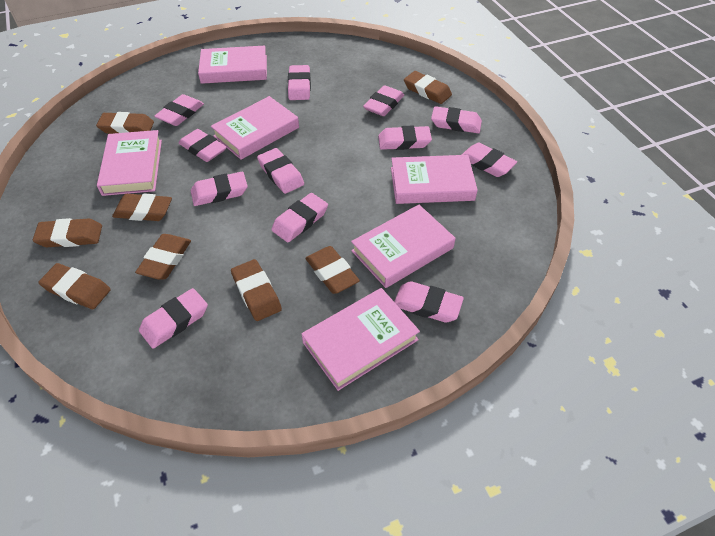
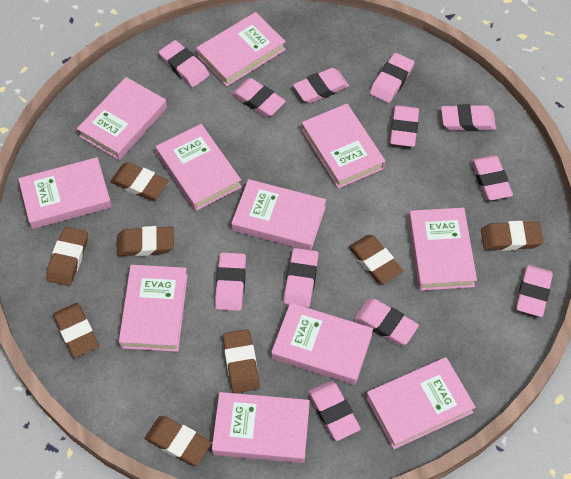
pink book: 6 -> 11

